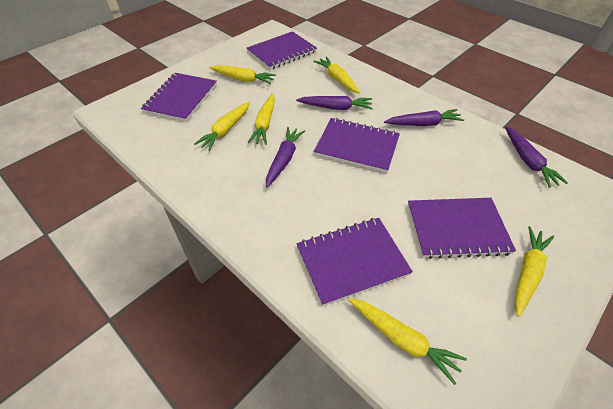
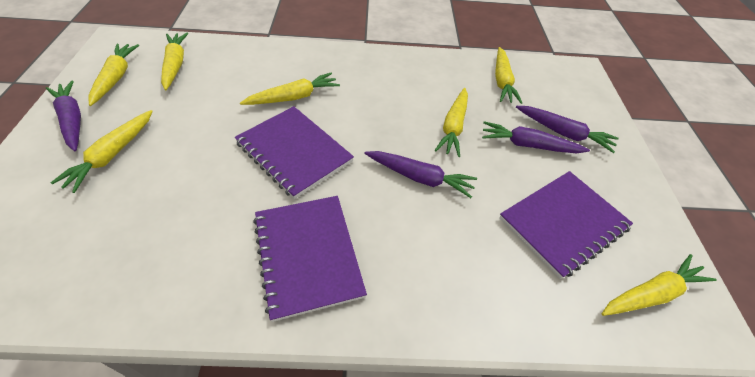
purple notebook: 5 -> 3
yellow carrot: 6 -> 7

